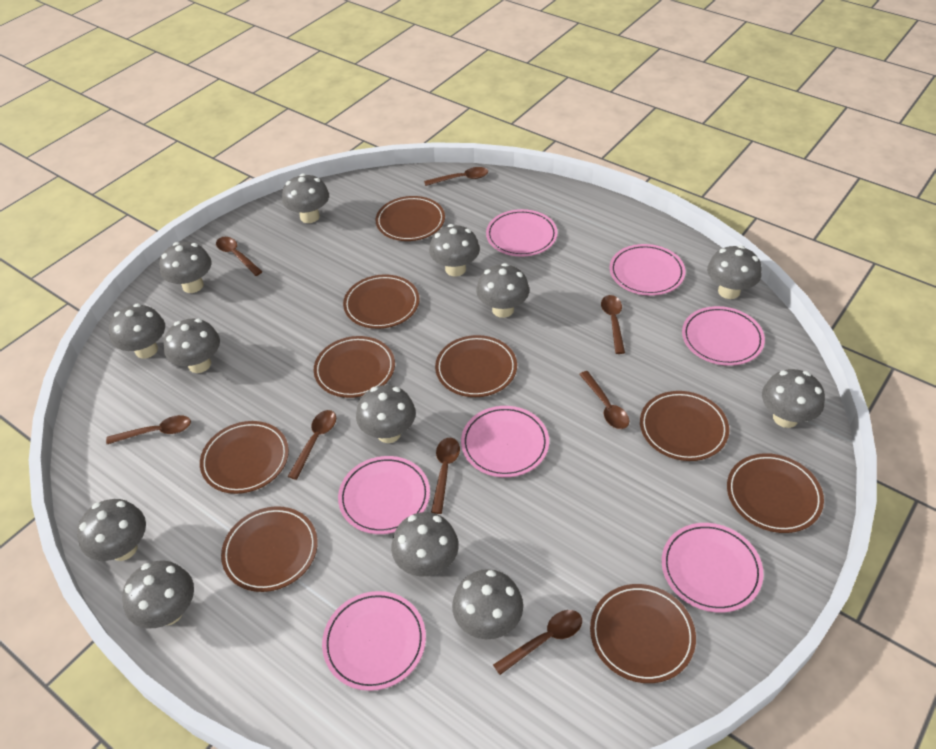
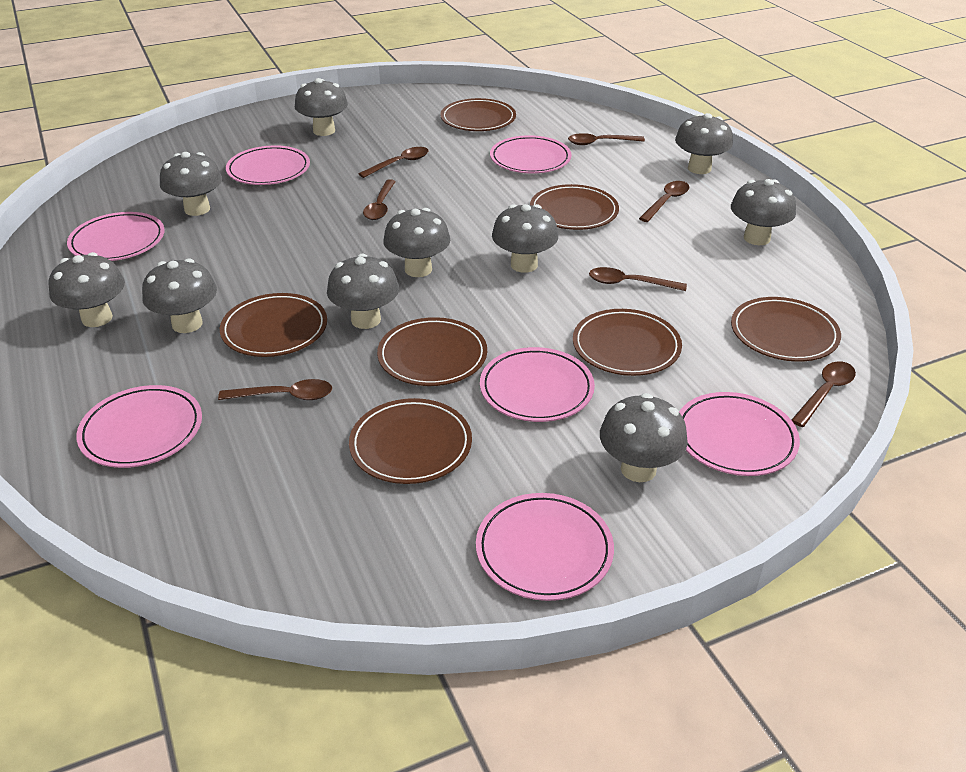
brown plate: 9 -> 7
brown spoon: 8 -> 7
grey mushroom: 13 -> 10

